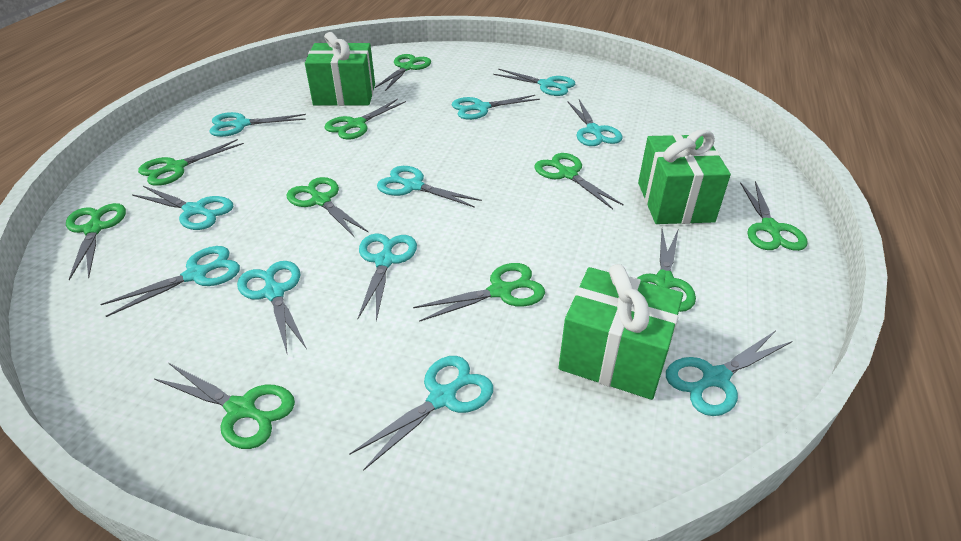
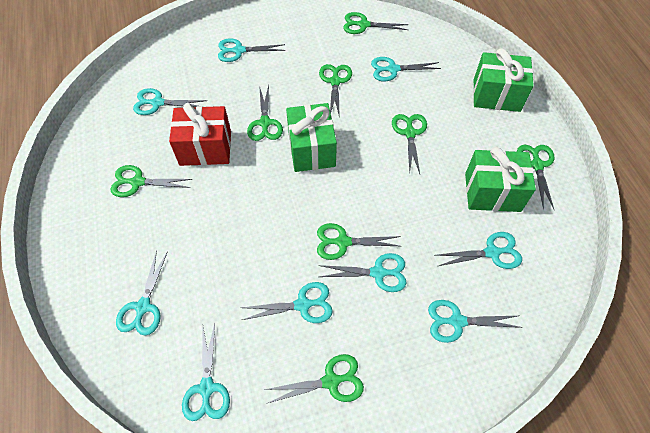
green scissors: 10 -> 8
red gift: 0 -> 1
turquoise scissors: 11 -> 9

